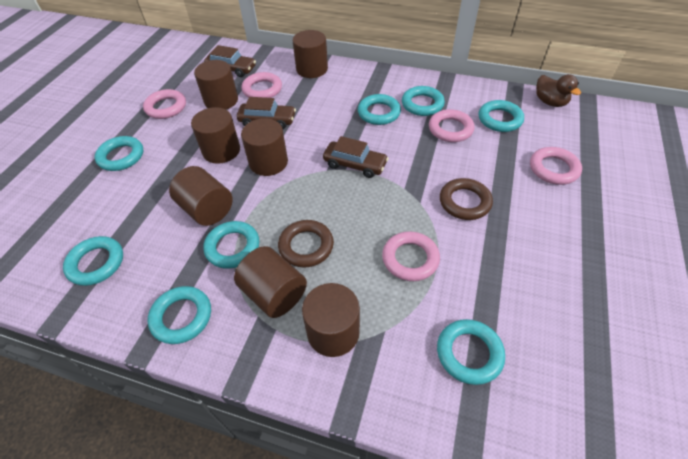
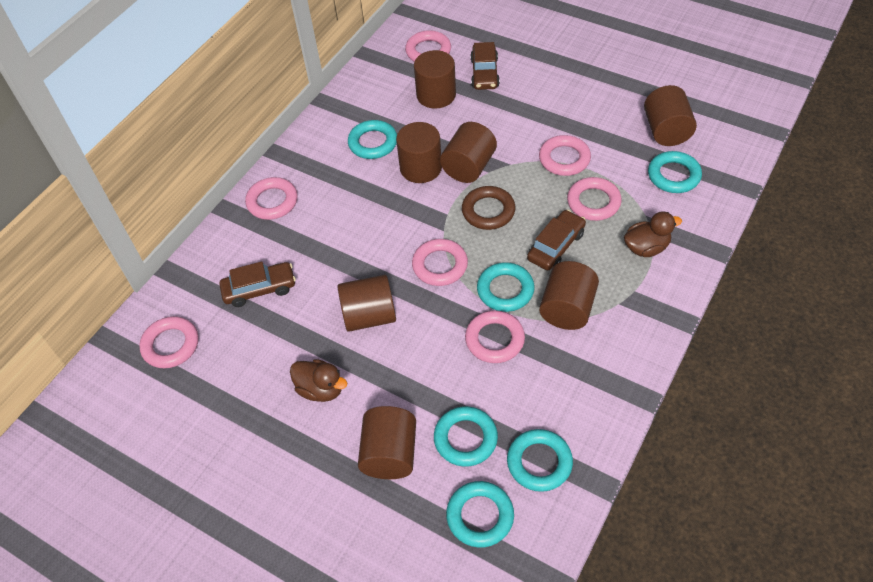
brown duck: 1 -> 2
brown ring: 2 -> 1
pink ring: 5 -> 7
turquoise ring: 8 -> 6

